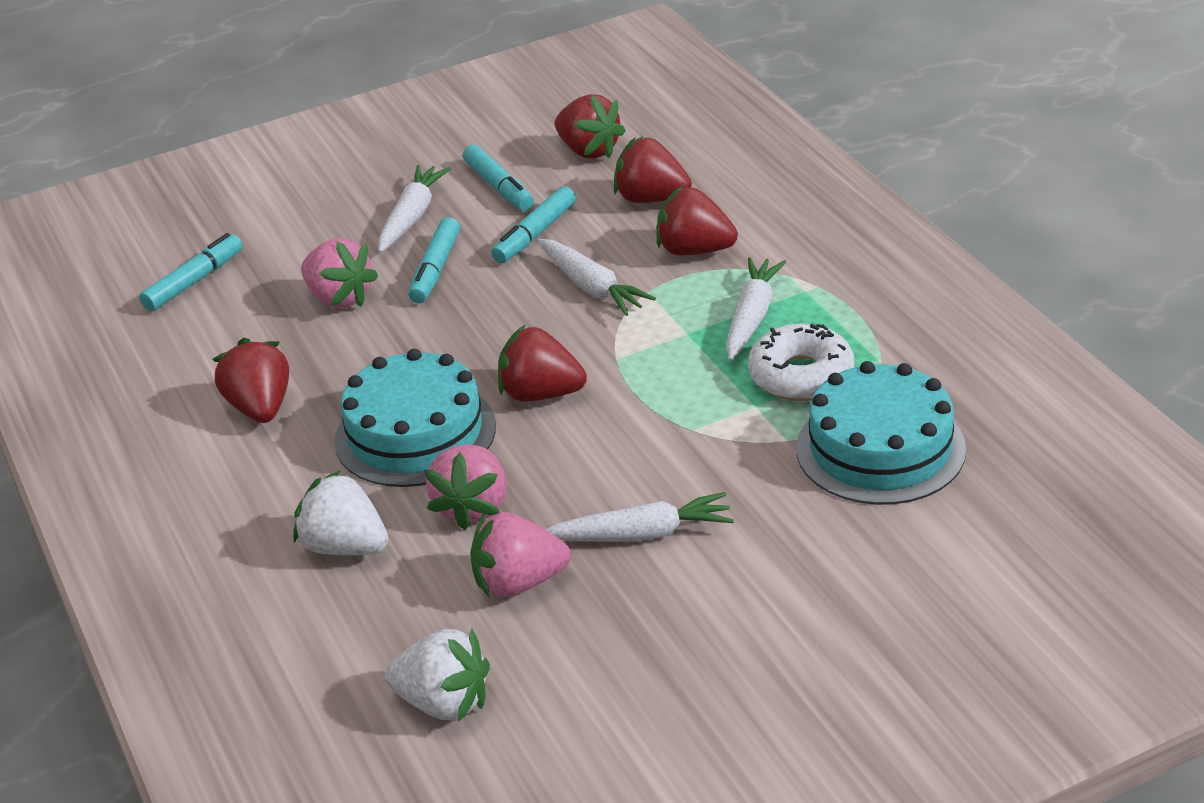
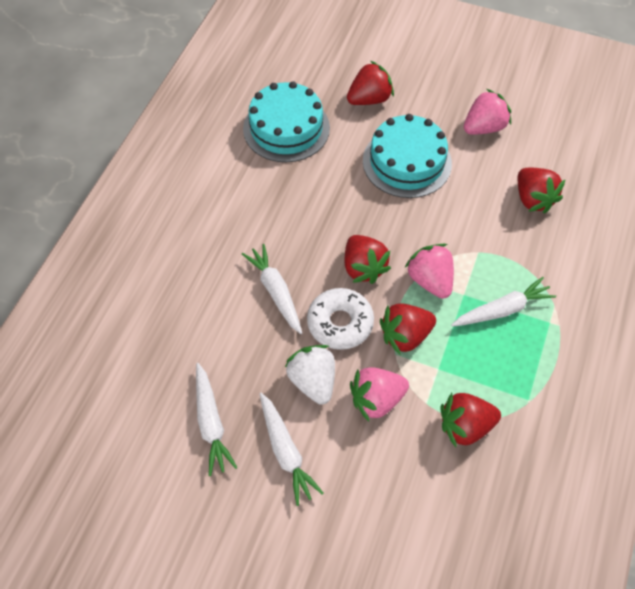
turquoise marker: 4 -> 0
white strawberry: 2 -> 1

